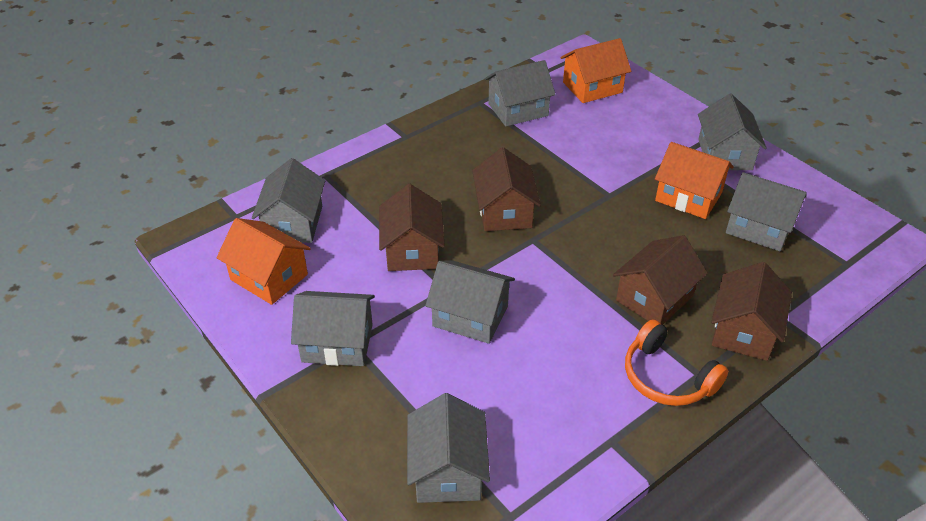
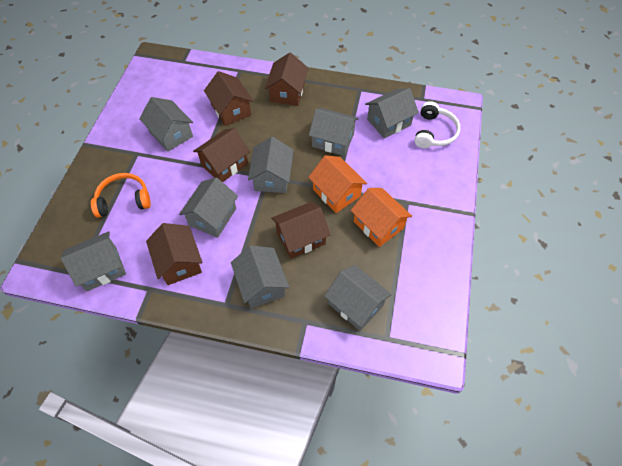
brown house: 4 -> 5
grey house: 7 -> 8
orange house: 3 -> 2
white headphones: 0 -> 1

